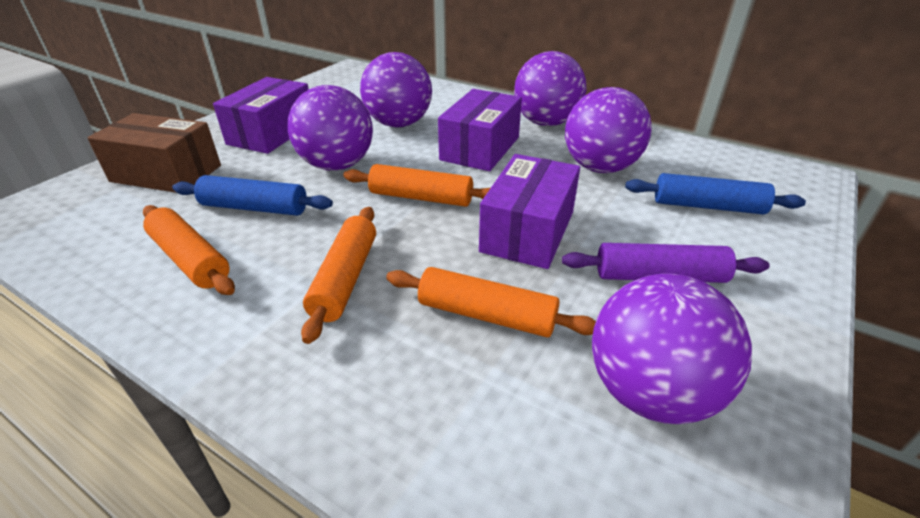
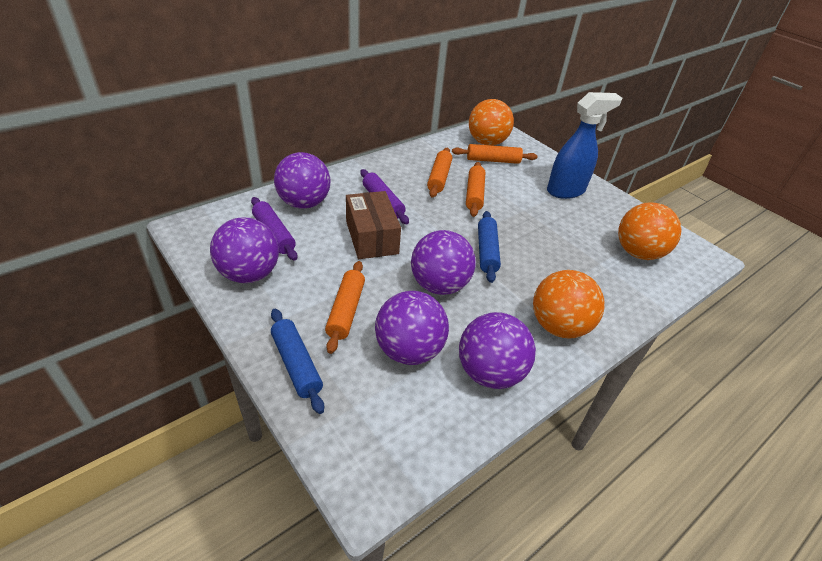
blue spray bottle: 0 -> 1
orange ball: 0 -> 3
purple box: 3 -> 0
purple rolling pin: 1 -> 2

